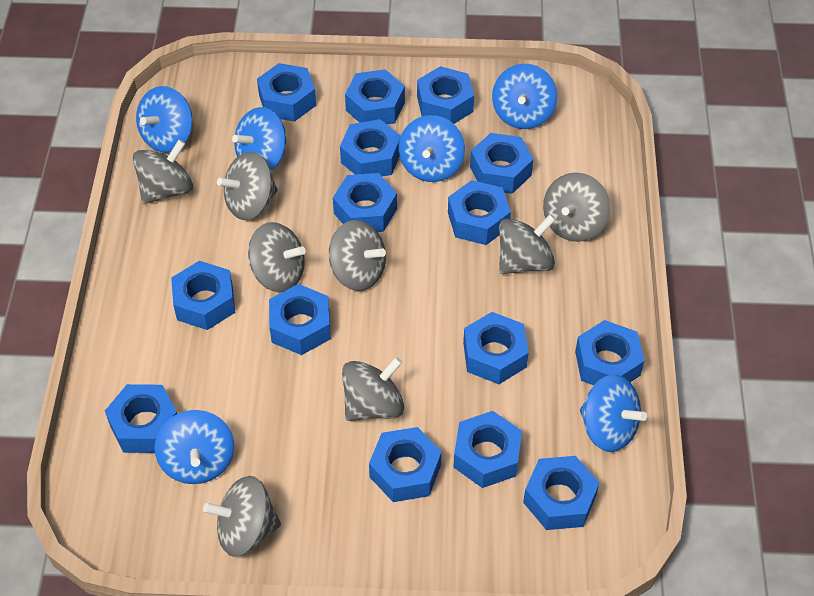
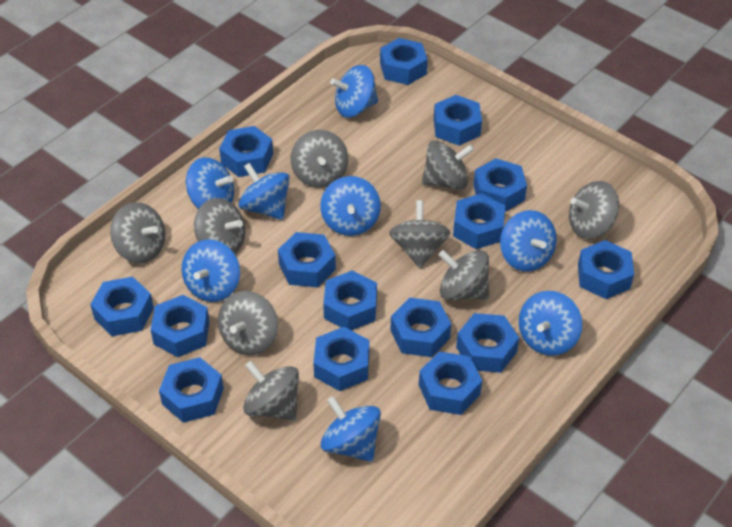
blue spinning top: 6 -> 8
grey spinning top: 8 -> 9

